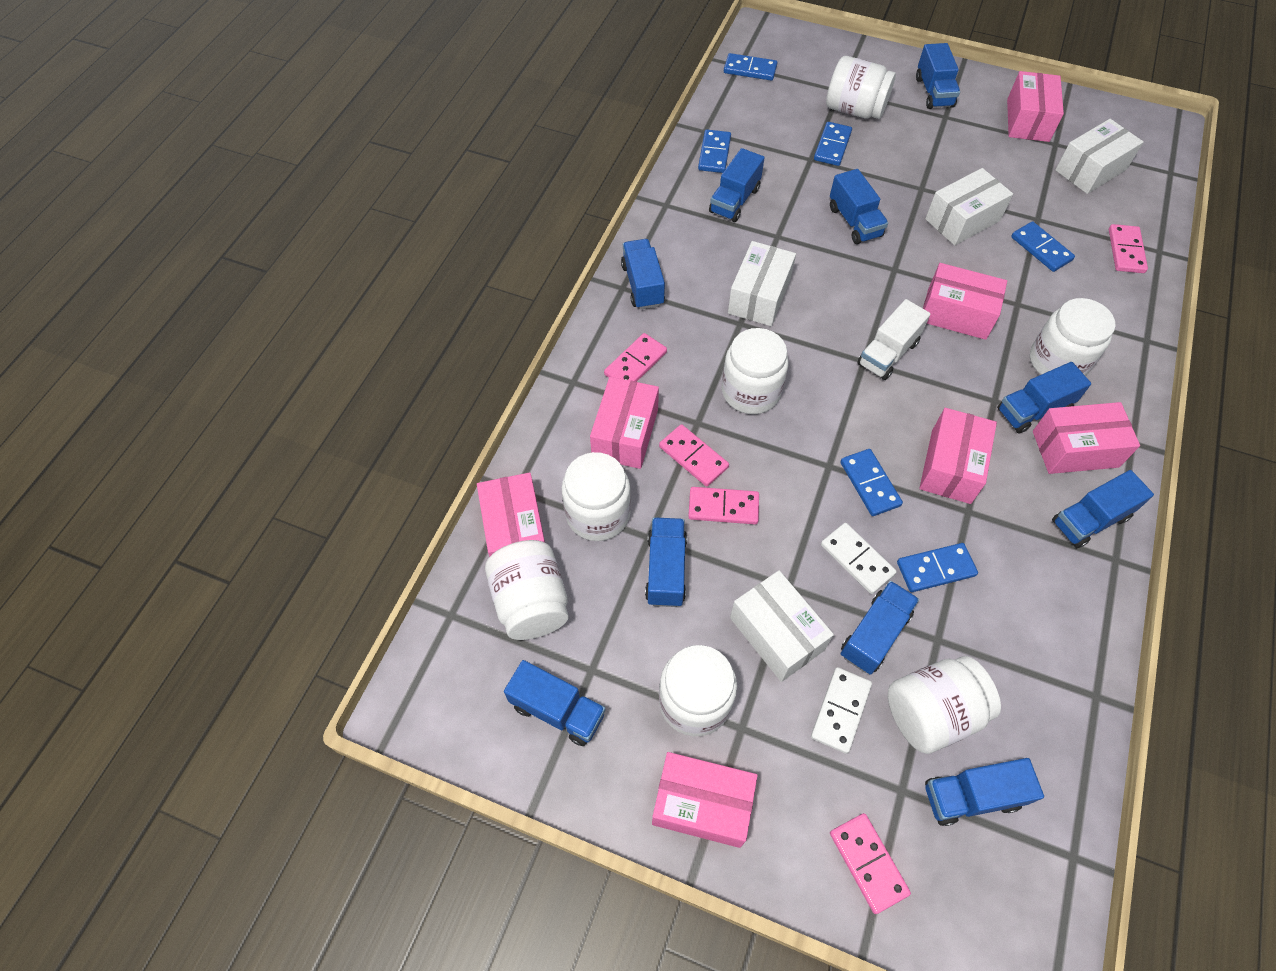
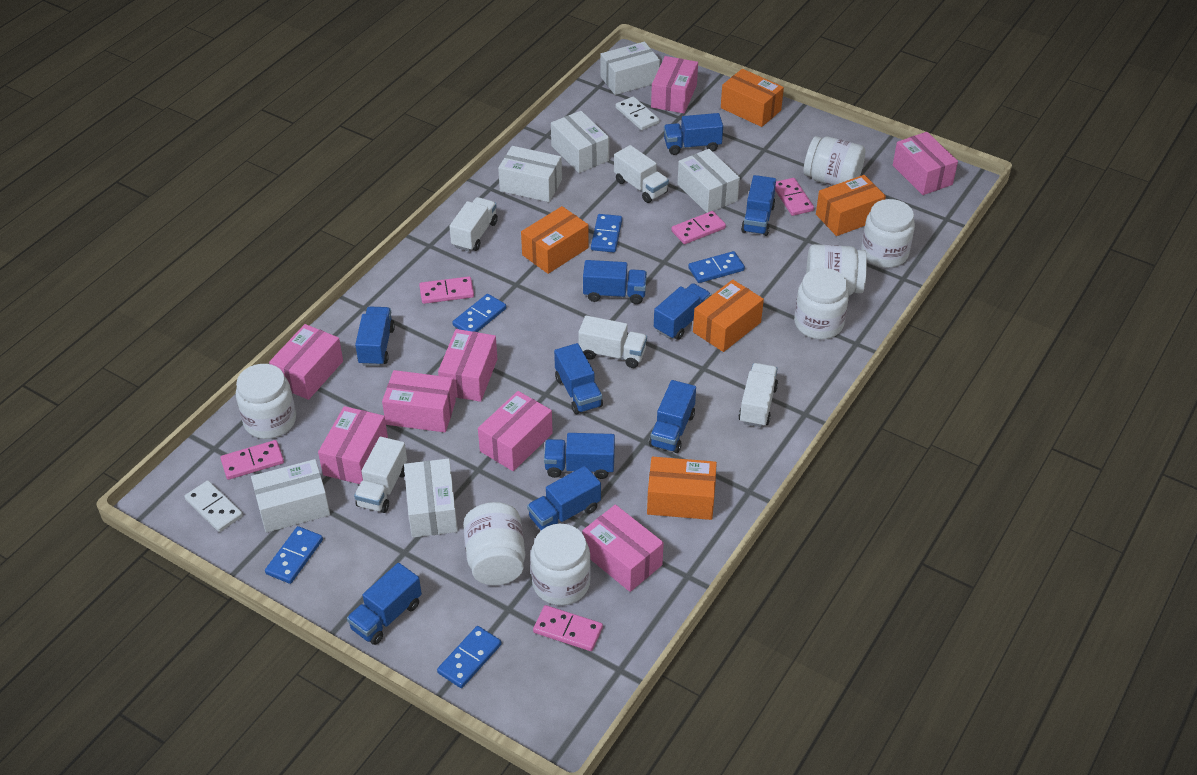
blue domino: 6 -> 5
orange box: 0 -> 5
pink box: 7 -> 8
white box: 4 -> 6
white truck: 1 -> 5

